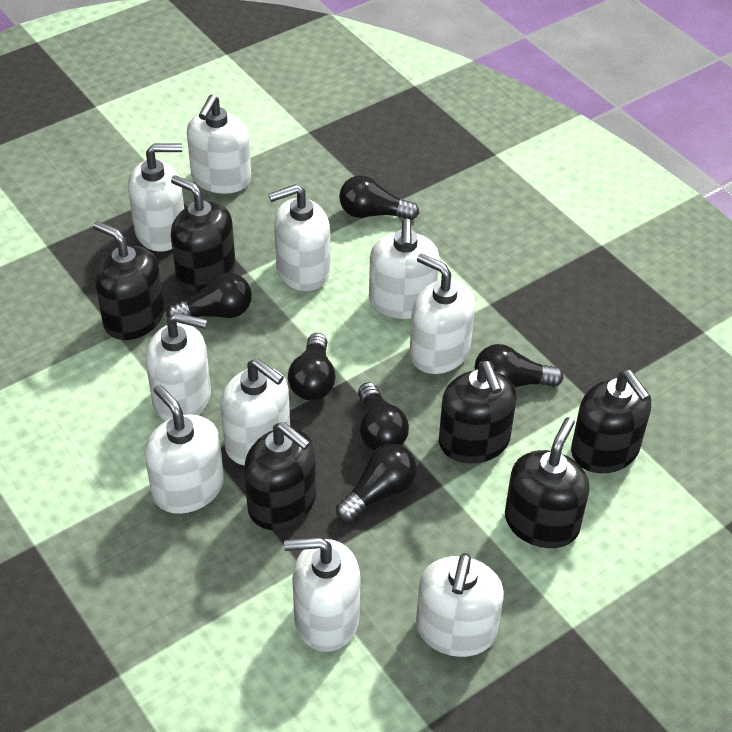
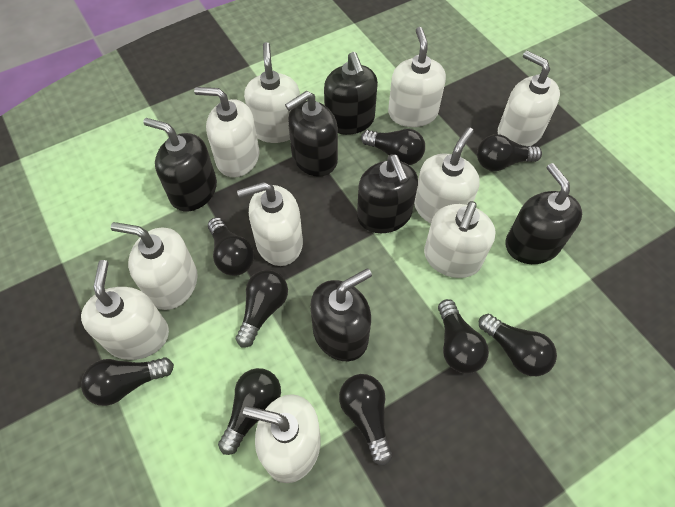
black light bulb: 6 -> 9

